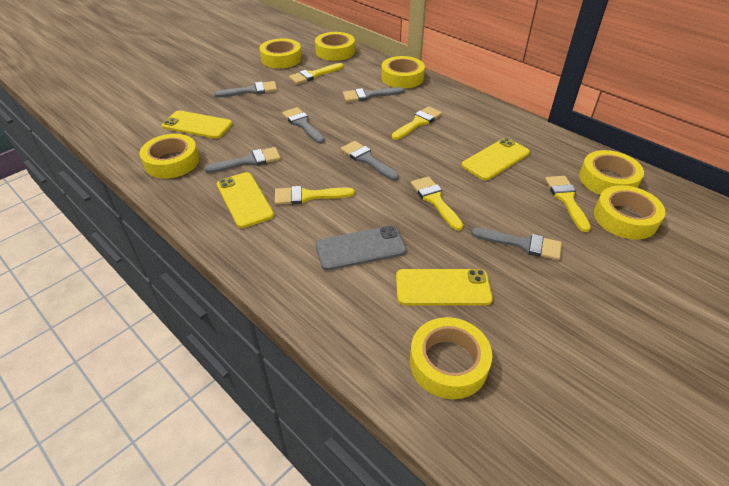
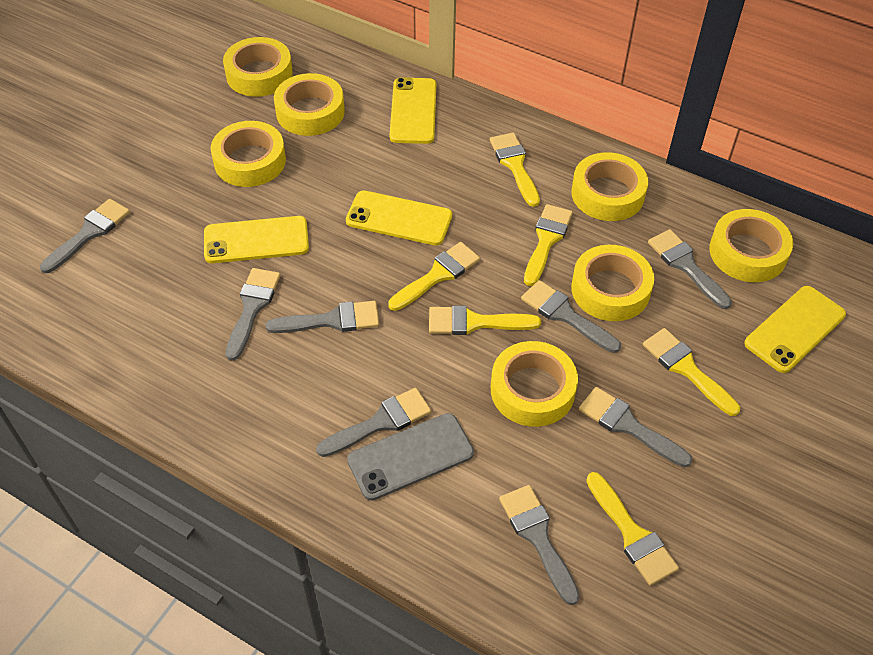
grey brush: 6 -> 8
yellow brush: 5 -> 6

